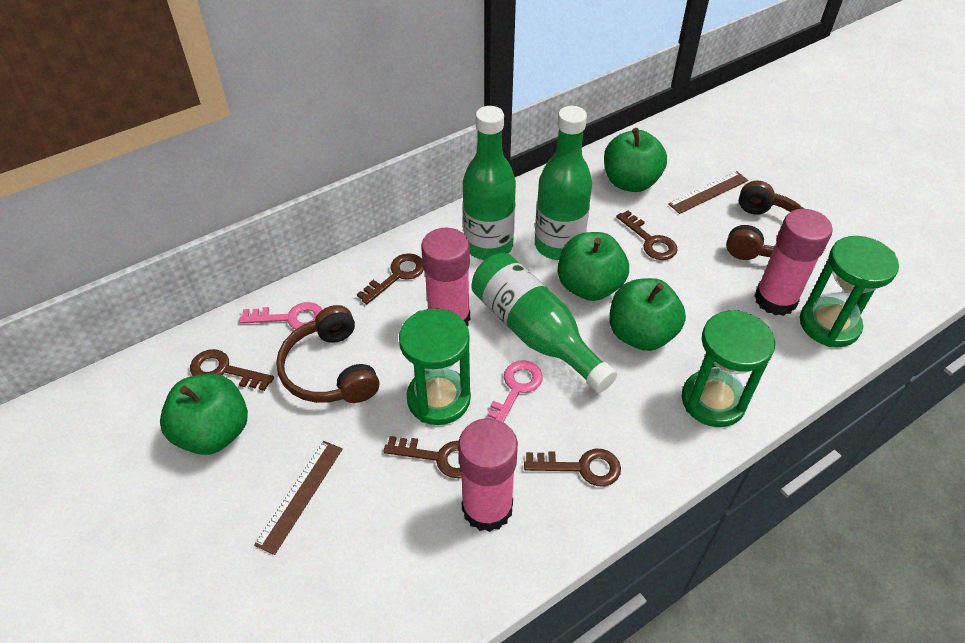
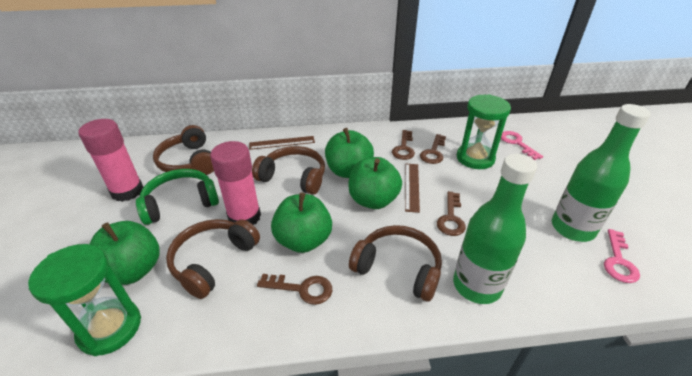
brown headphones: 2 -> 4
brown key: 5 -> 4
green bottle: 3 -> 2
green headphones: 0 -> 1
green hourglass: 3 -> 2
pink glue stick: 3 -> 2

